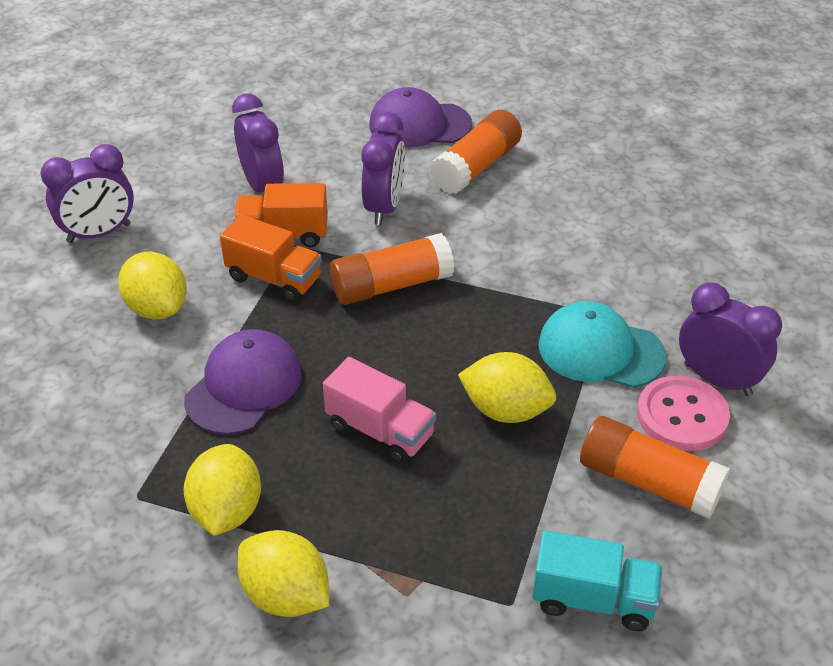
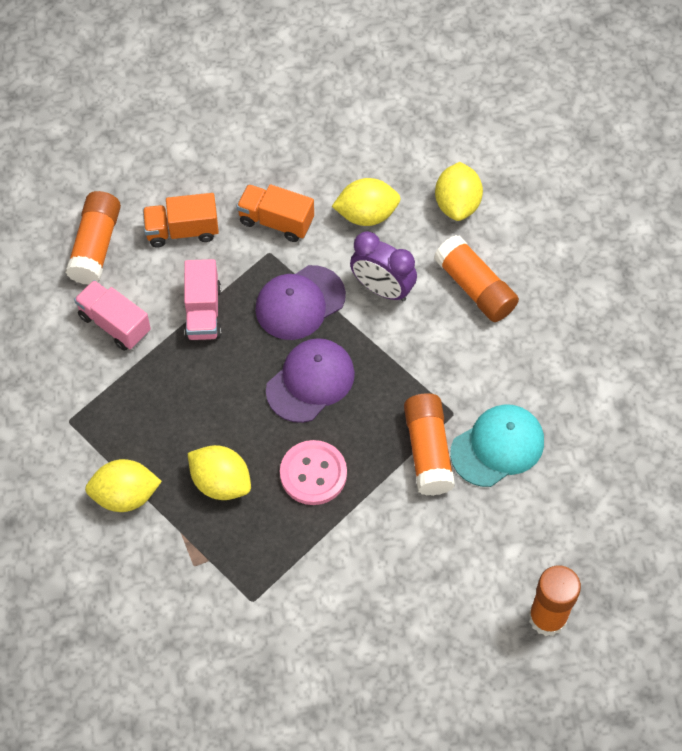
orange glue stick: 3 -> 4
pink truck: 1 -> 2
purple clock: 4 -> 1
turquoise truck: 1 -> 0

